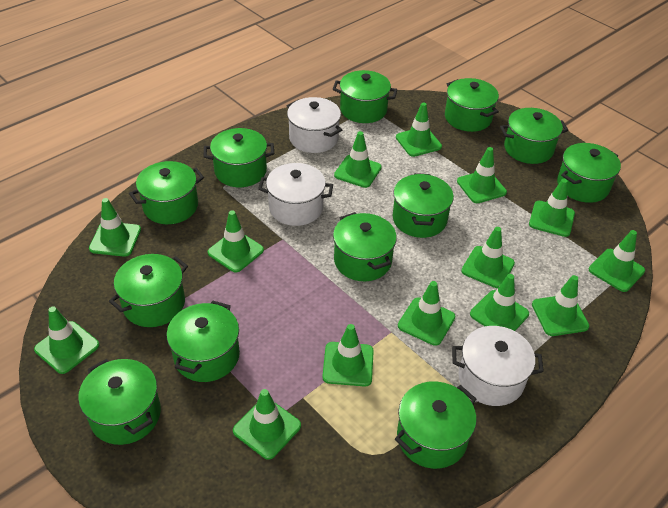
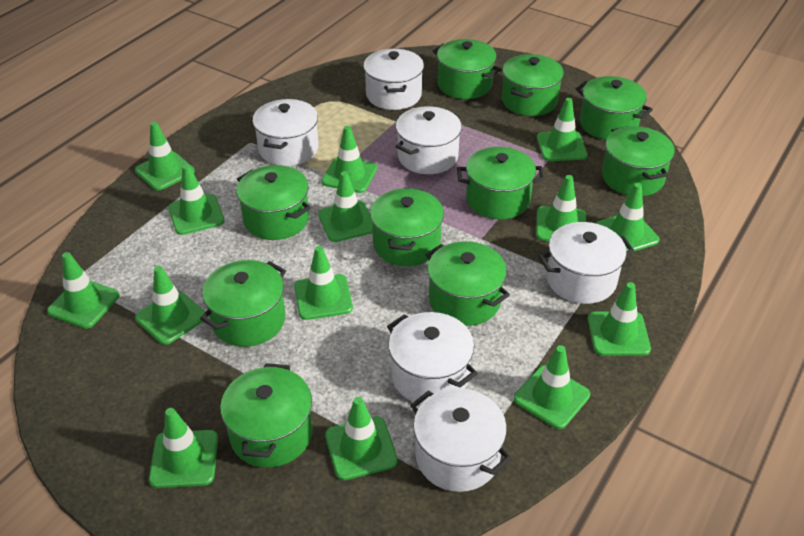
green pot: 12 -> 10
white pot: 3 -> 6

